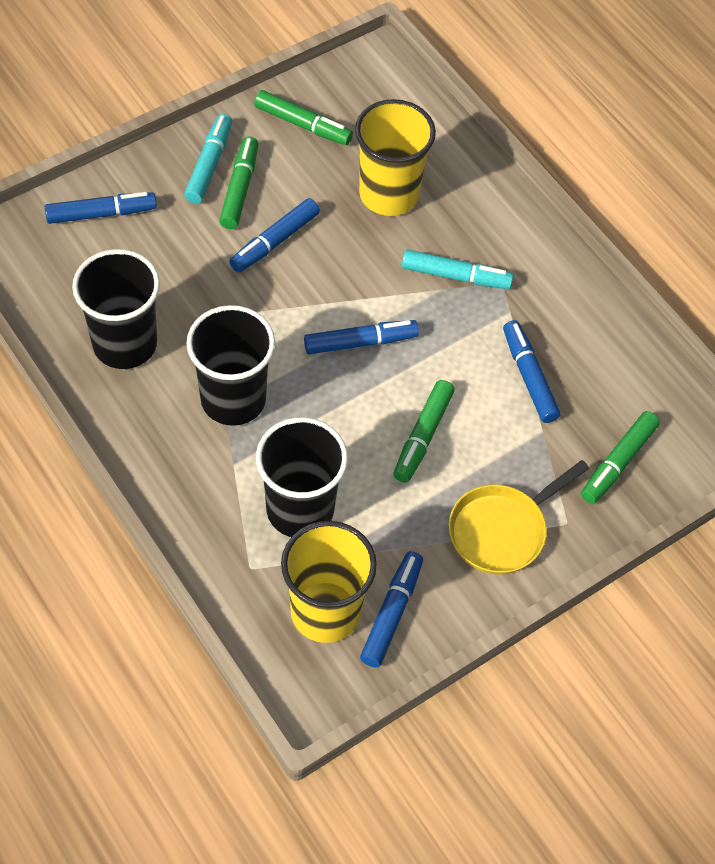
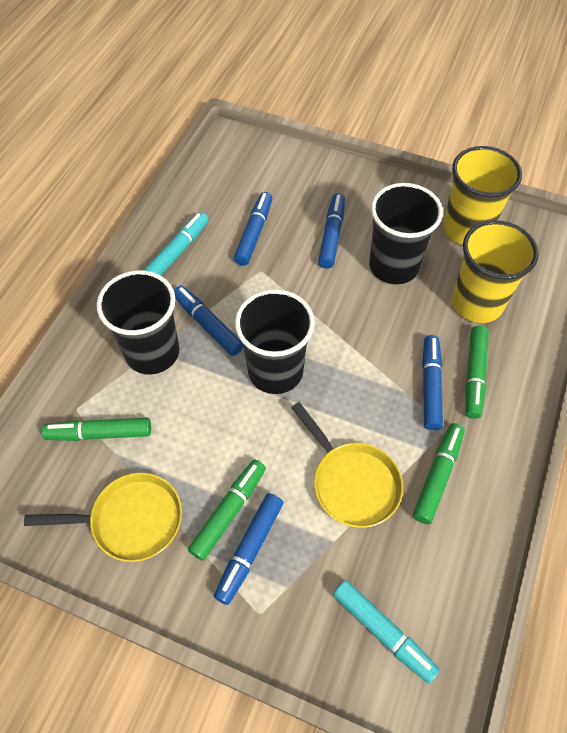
yellow pan: 1 -> 2

